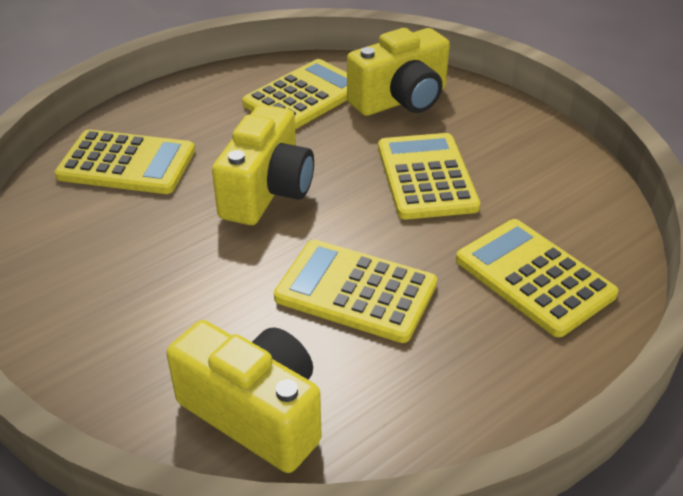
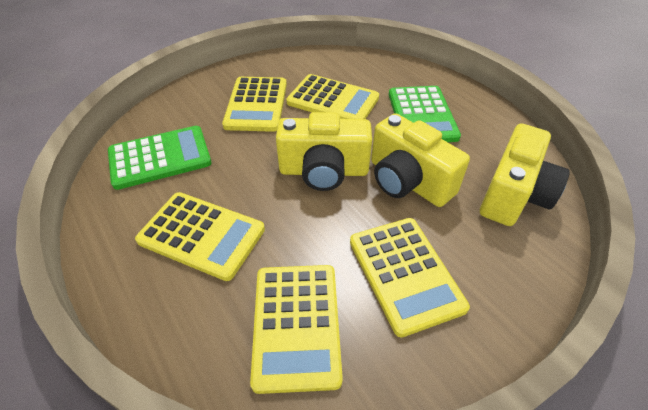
green calculator: 0 -> 2

